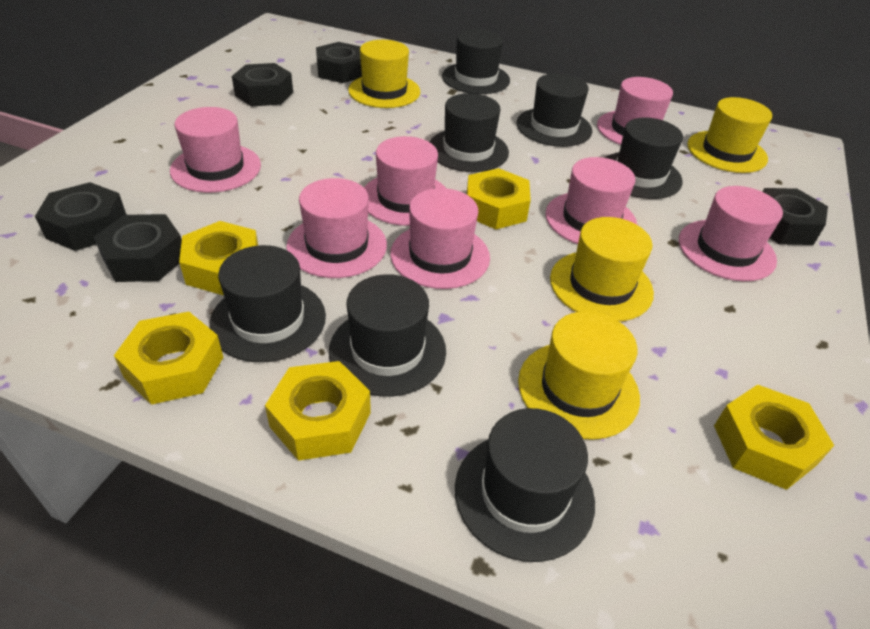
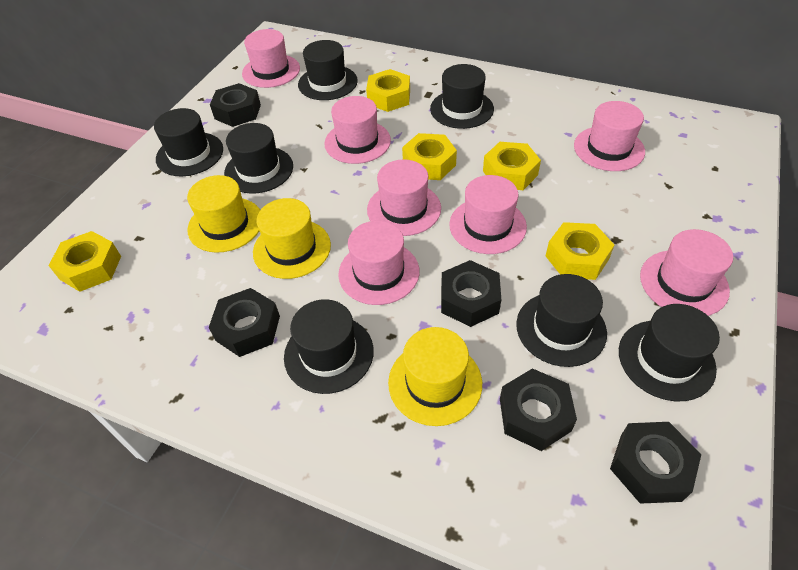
yellow hat: 4 -> 3

